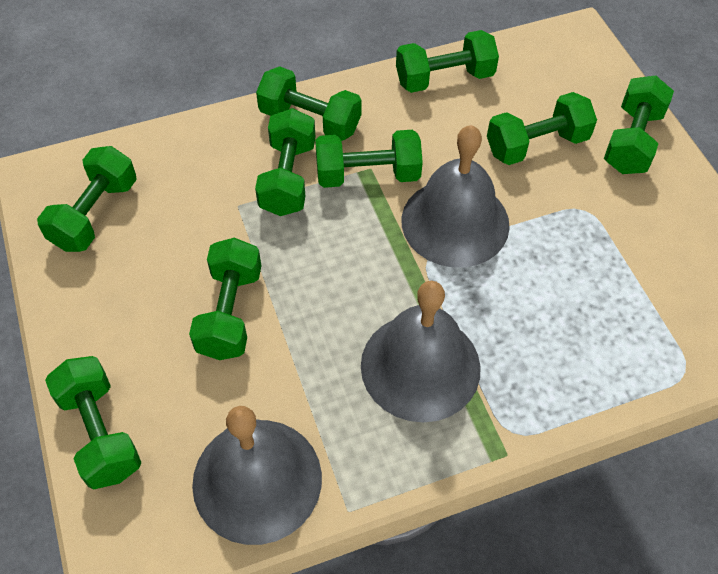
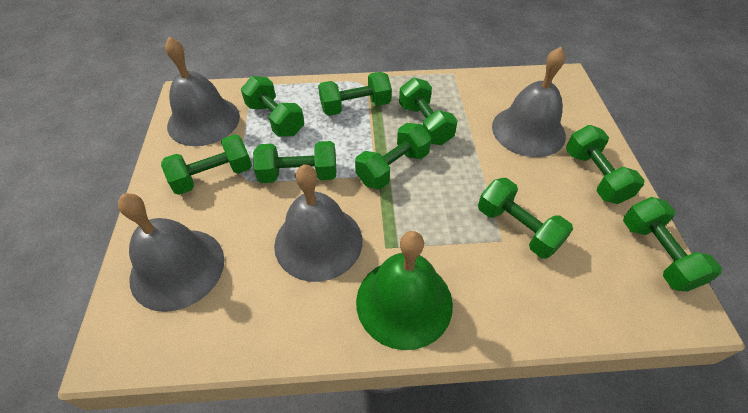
green bell: 0 -> 1
grey bell: 3 -> 4

